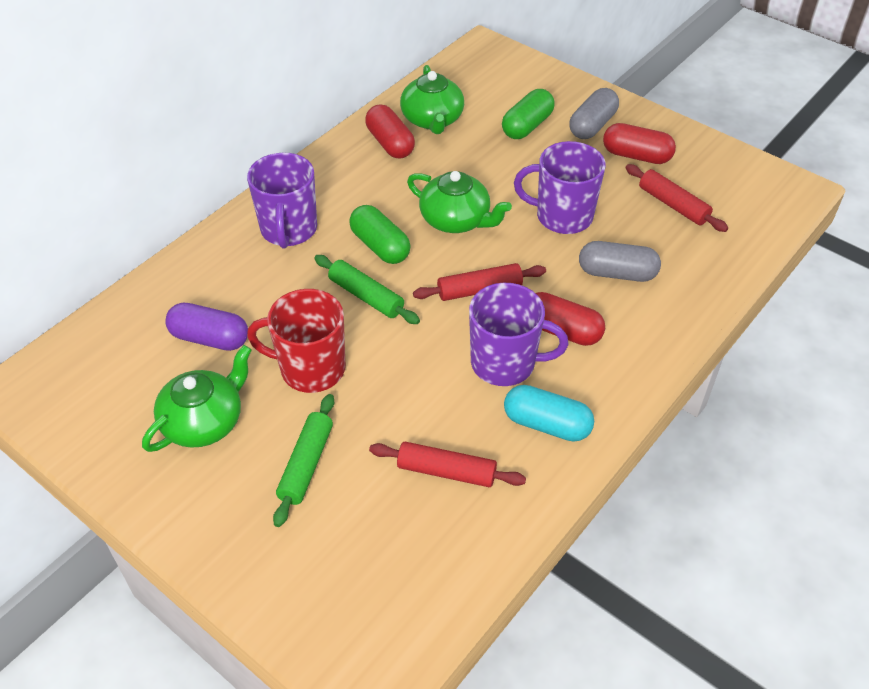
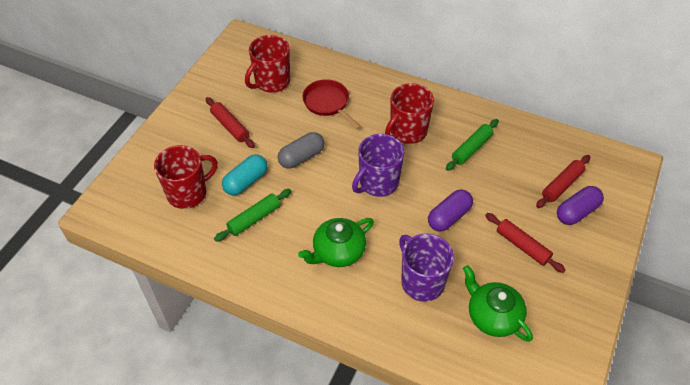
green capsule: 2 -> 0
green teapot: 3 -> 2
grey capsule: 2 -> 1
purple capsule: 1 -> 2
purple mug: 3 -> 2
red capsule: 3 -> 0
red mug: 1 -> 3
red pan: 0 -> 1

